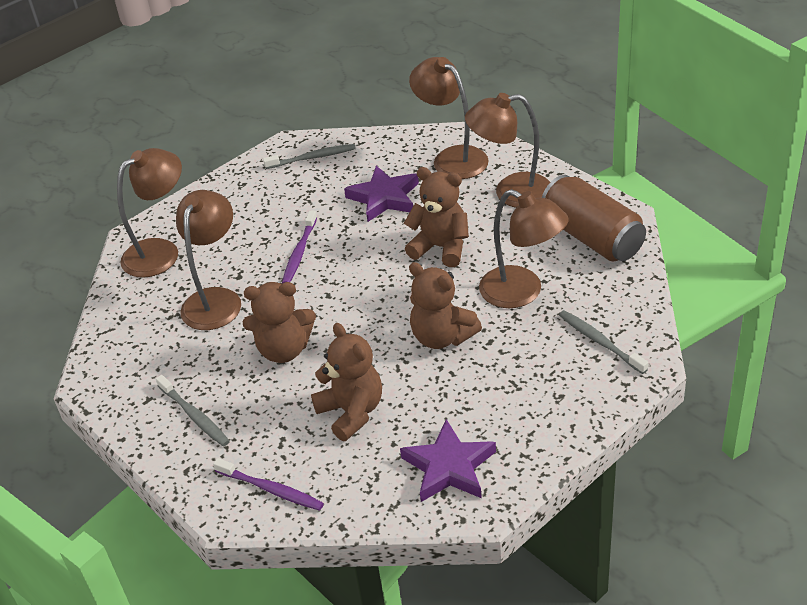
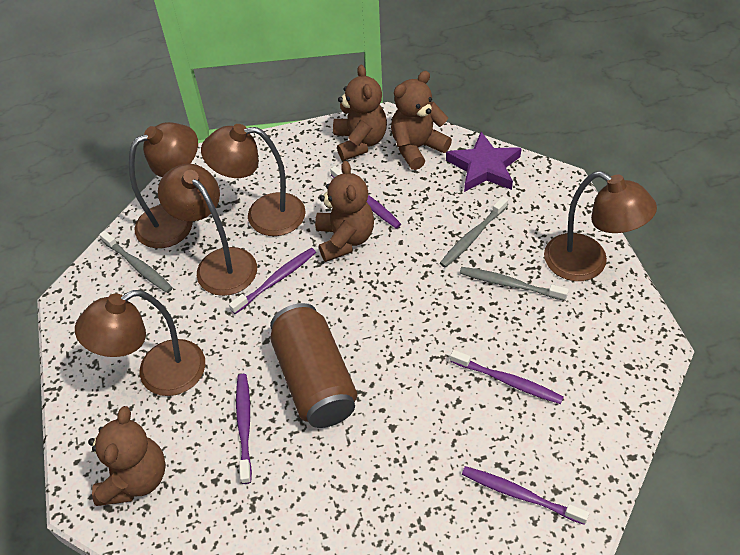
purple star: 2 -> 1
purple toothbrush: 2 -> 5

